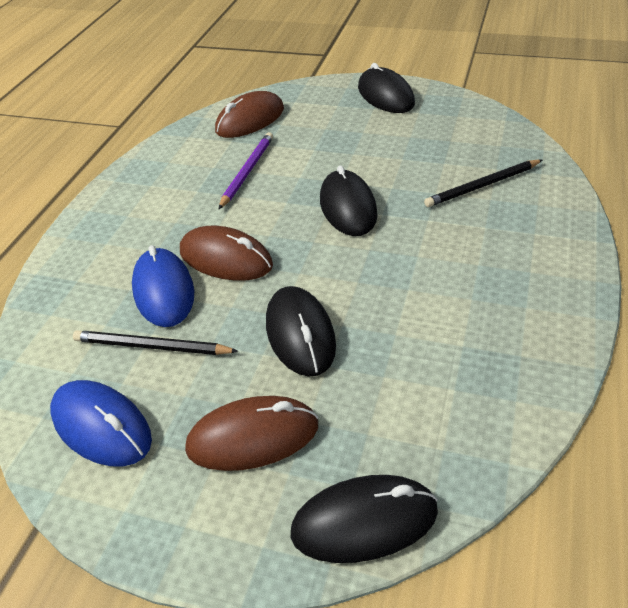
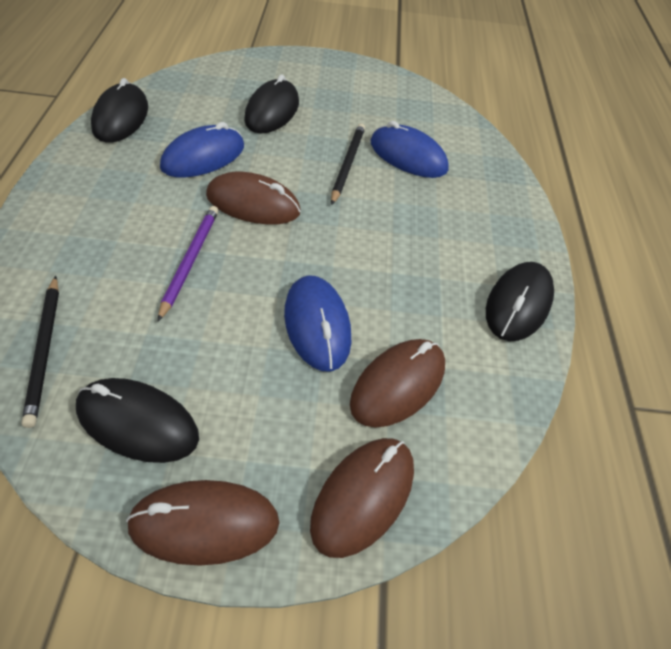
blue mouse: 2 -> 3
brown mouse: 3 -> 4

